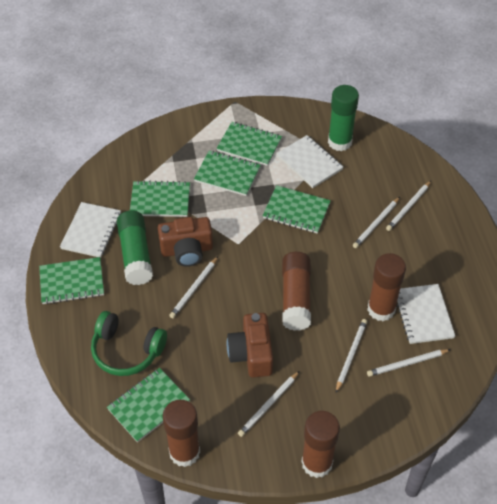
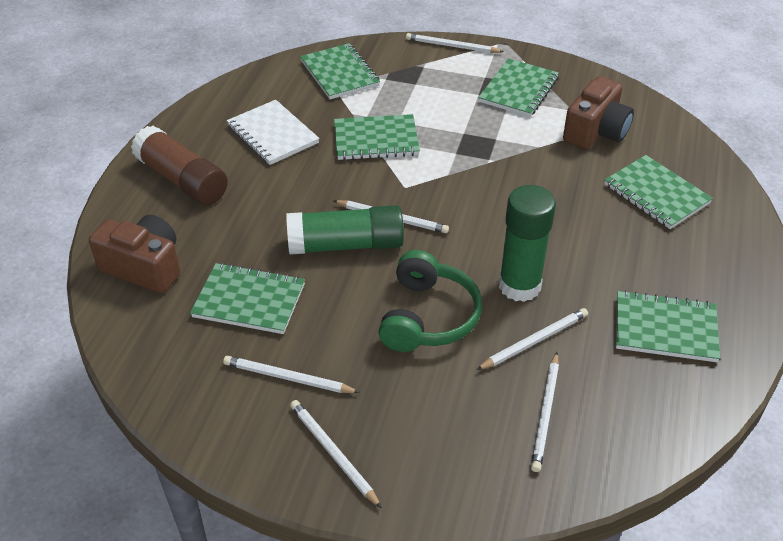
brown glue stick: 4 -> 1
white notebook: 3 -> 1

